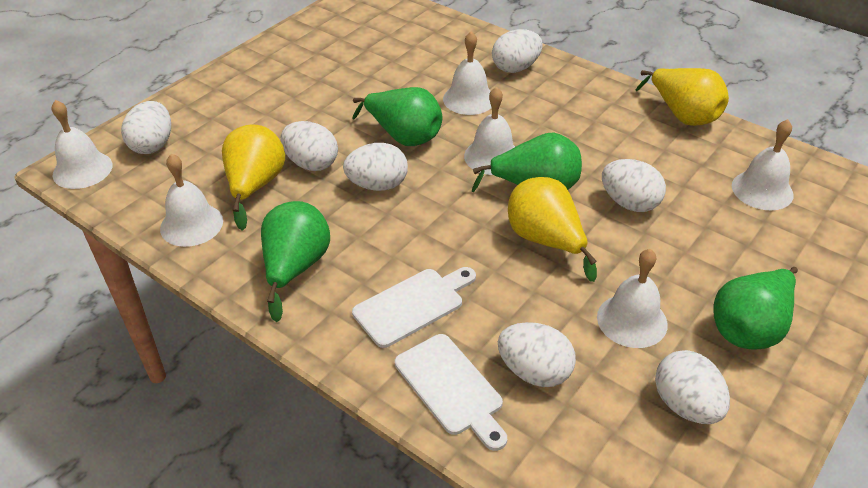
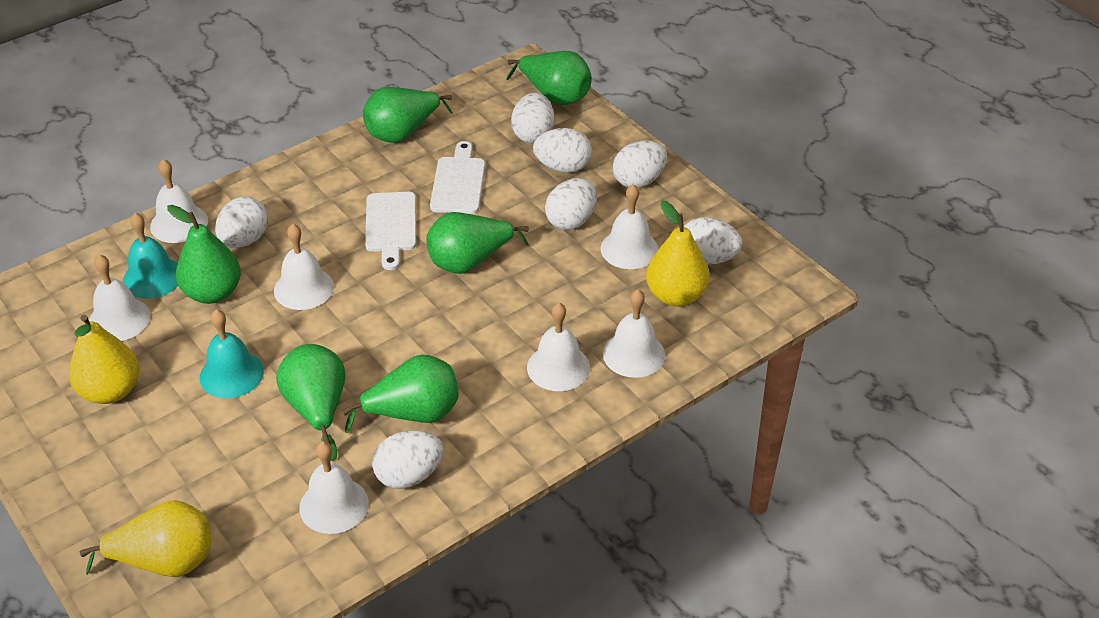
green pear: 4 -> 6
turquoise bell: 0 -> 2
white bell: 6 -> 7

